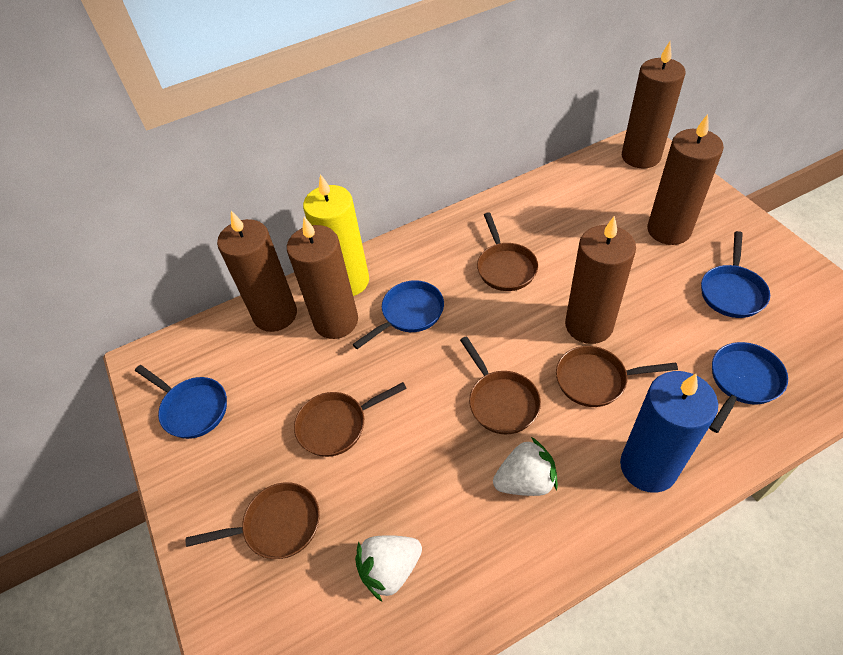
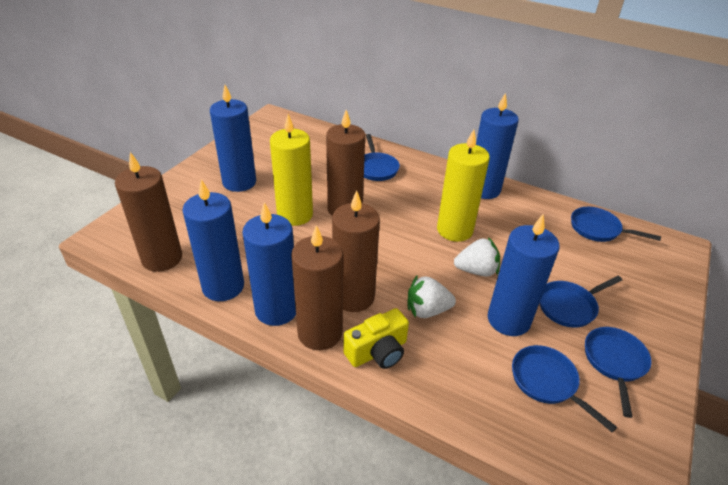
blue candle: 1 -> 5
blue pan: 4 -> 5
brown candle: 5 -> 4
brown pan: 5 -> 0
yellow camera: 0 -> 1
yellow candle: 1 -> 2

